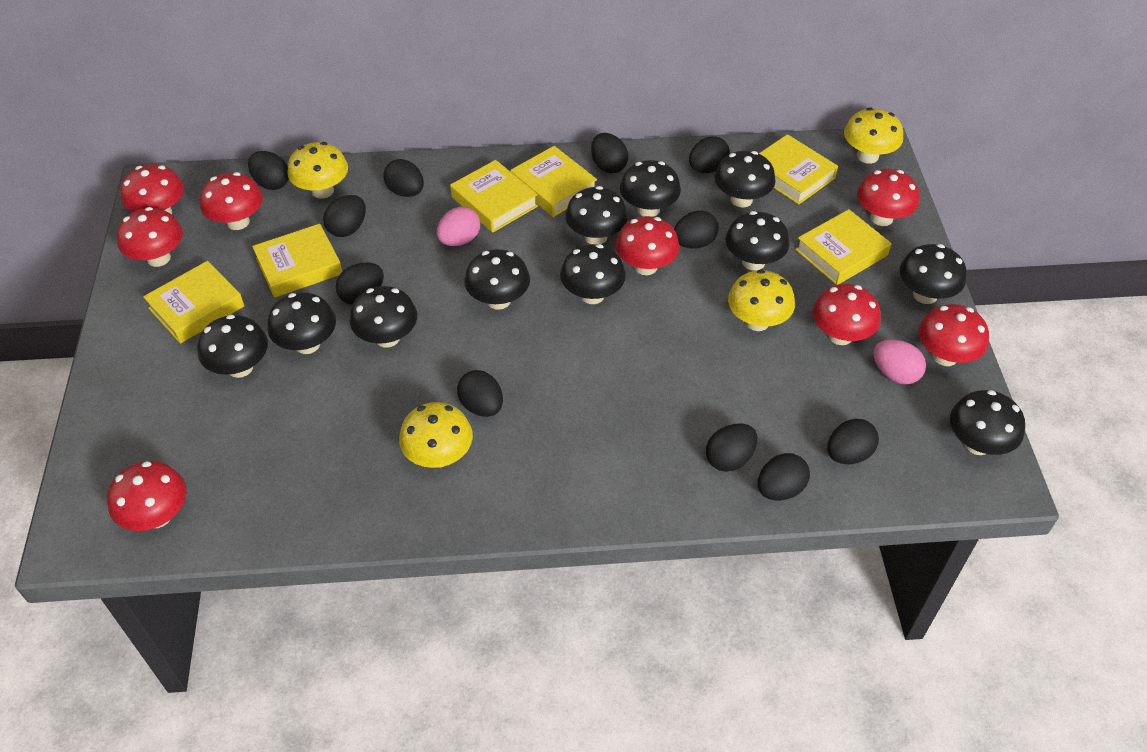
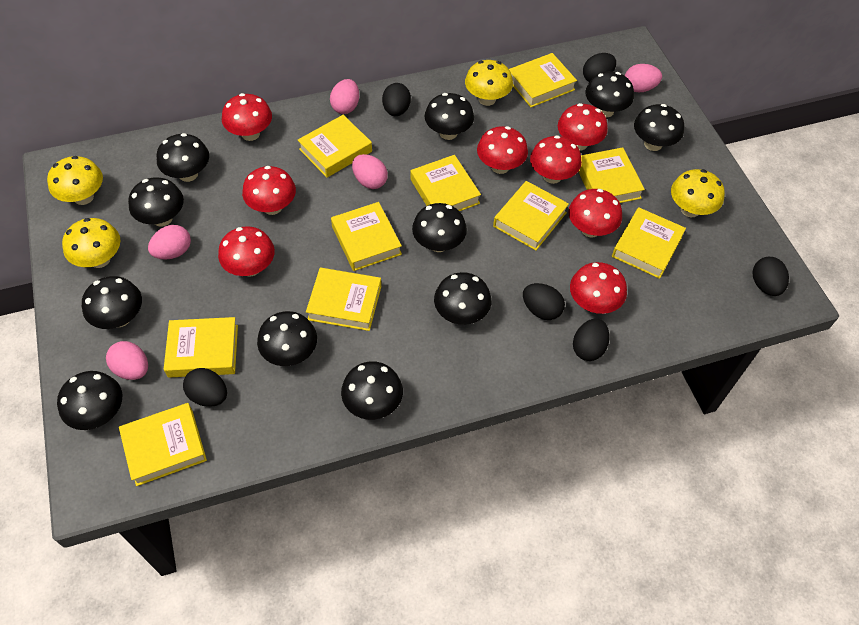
black egg: 11 -> 6
pink egg: 2 -> 5
yellow book: 6 -> 10

